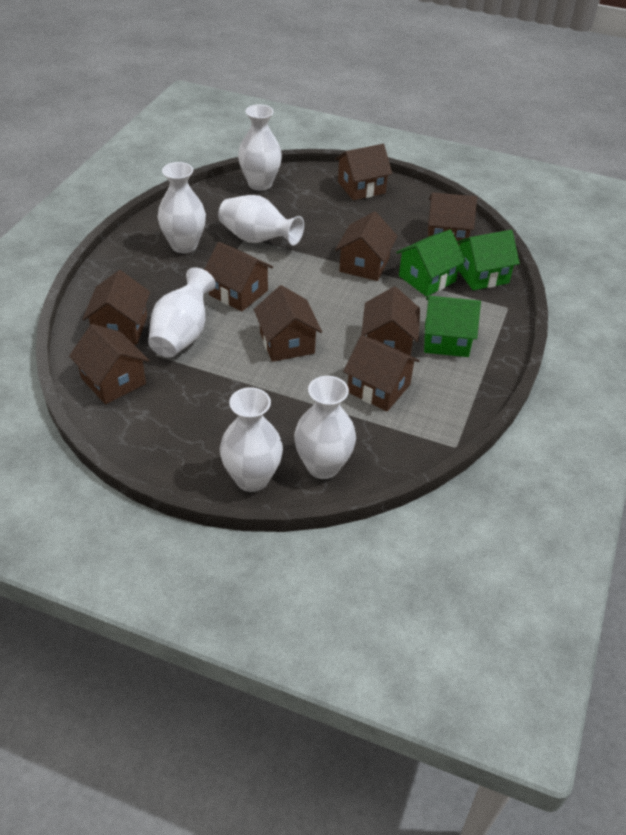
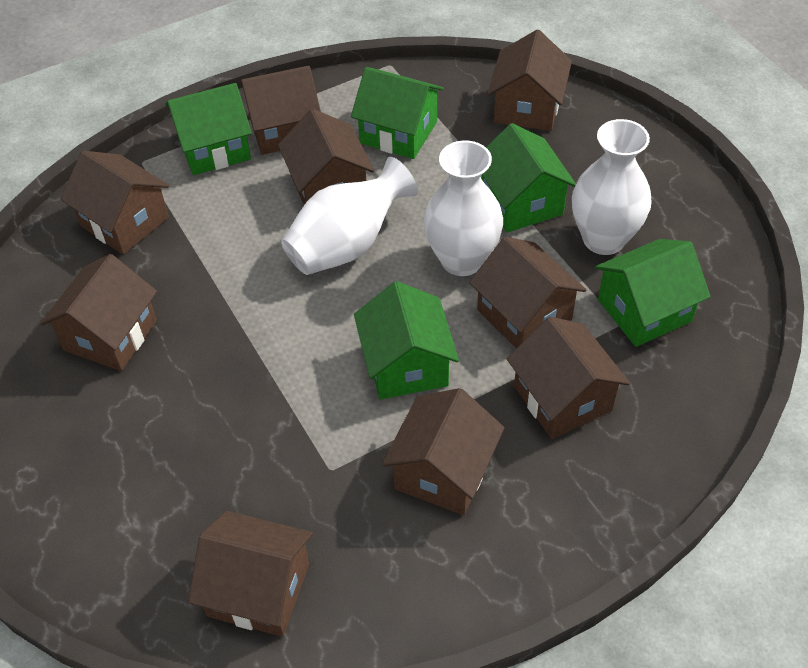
green house: 3 -> 5
white vase: 6 -> 3

